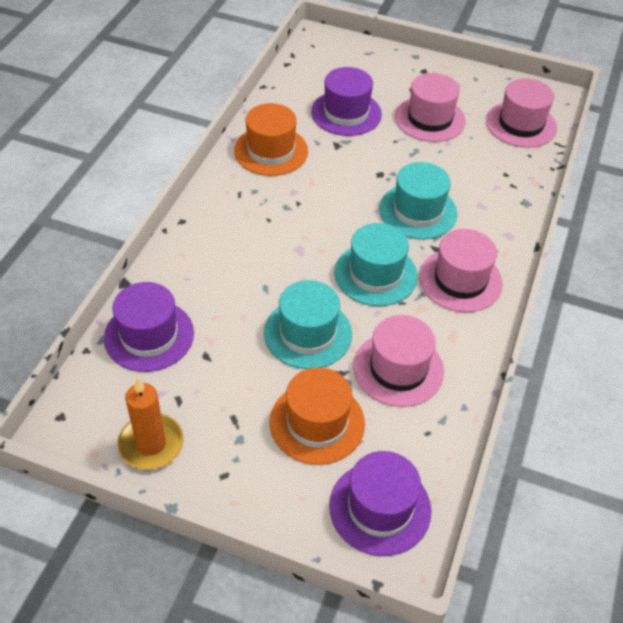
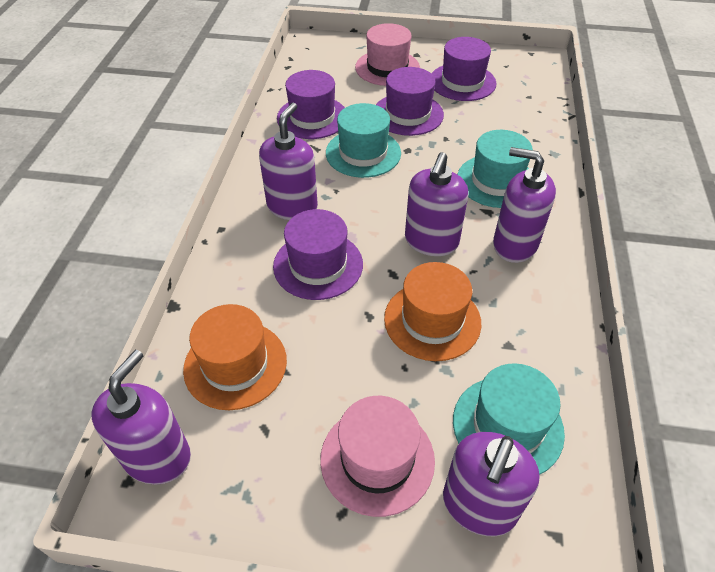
orange candle: 1 -> 0
pink hat: 4 -> 2
purple hat: 3 -> 4
purple soap dispenser: 0 -> 5

